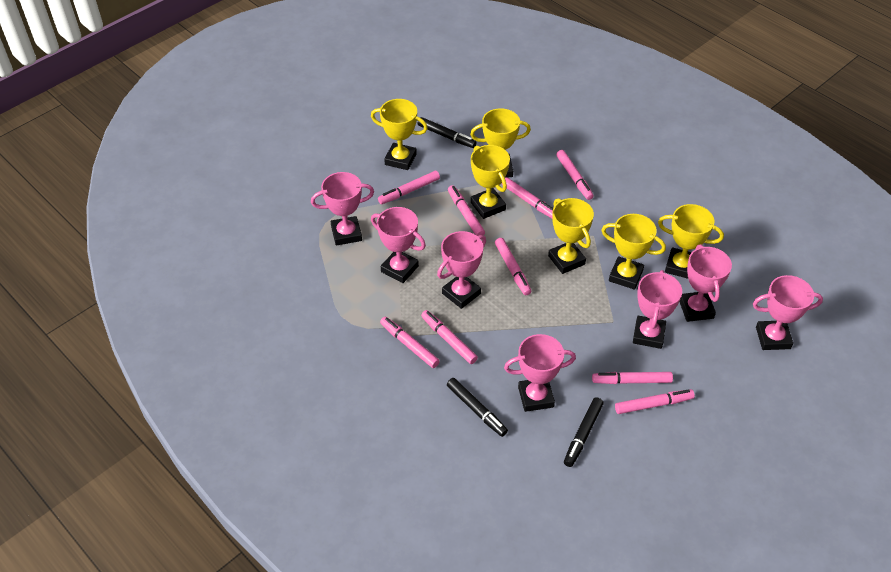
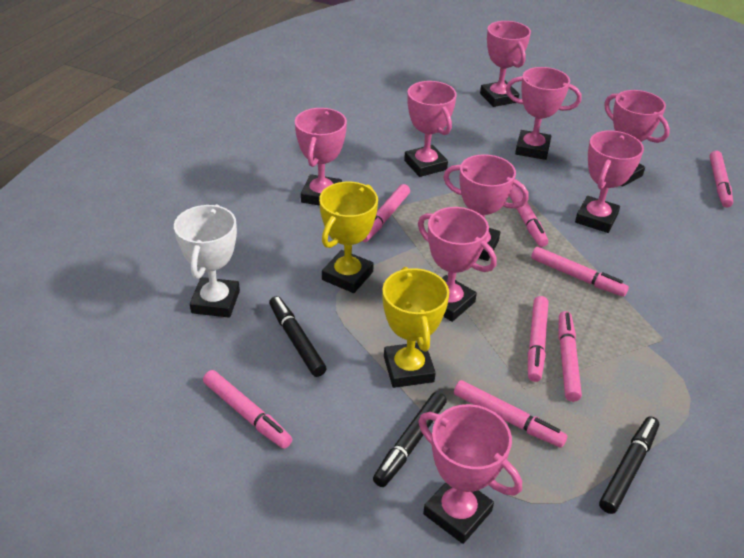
pink marker: 9 -> 8
pink trophy: 7 -> 9
white trophy: 0 -> 1
yellow trophy: 6 -> 2

